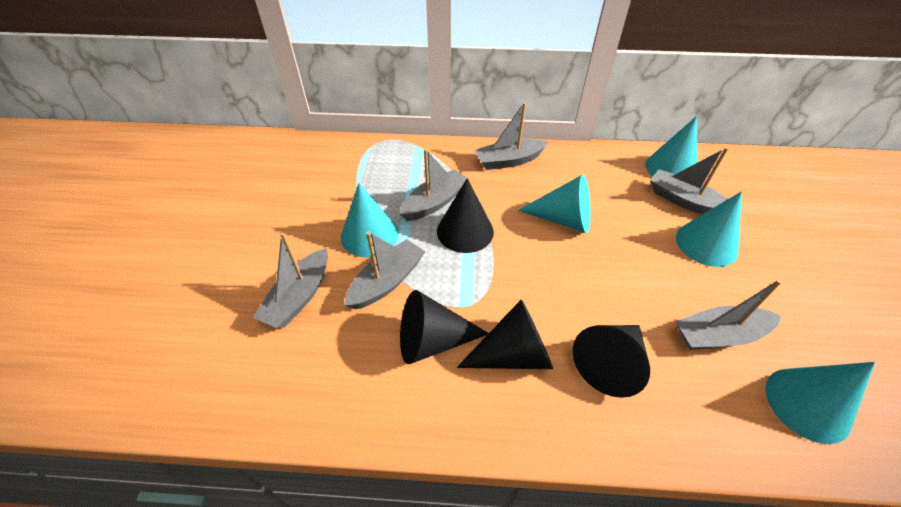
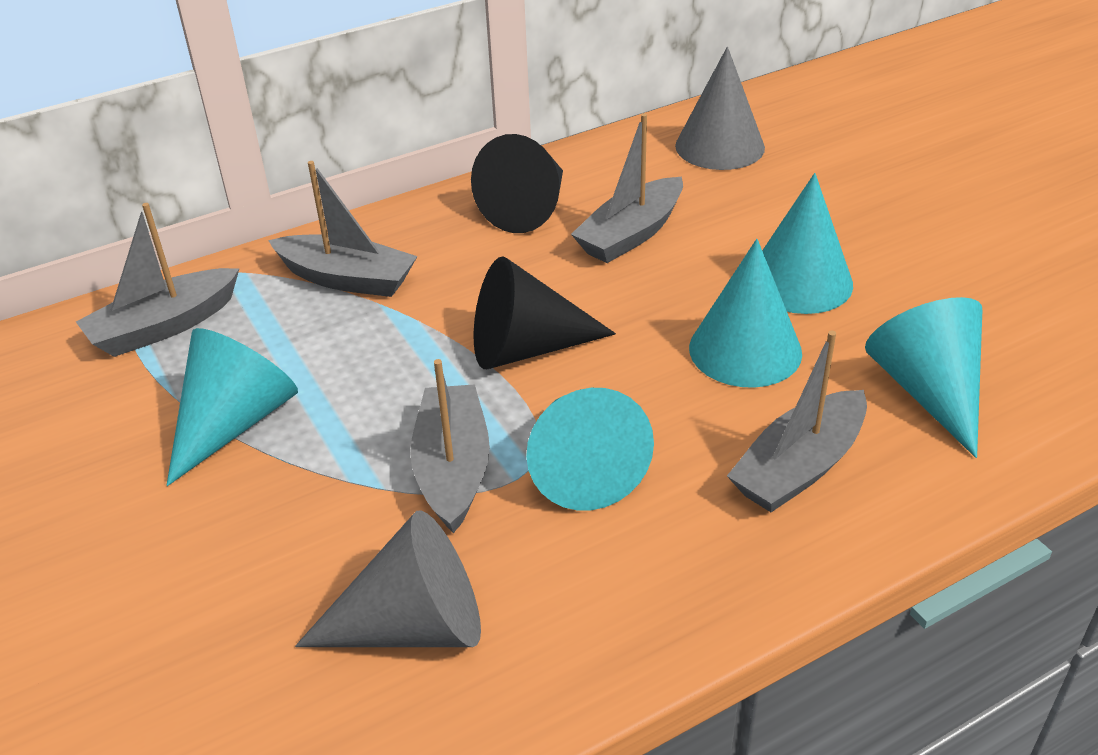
black cone: 4 -> 2
grey boat: 6 -> 5
grey cone: 0 -> 2

